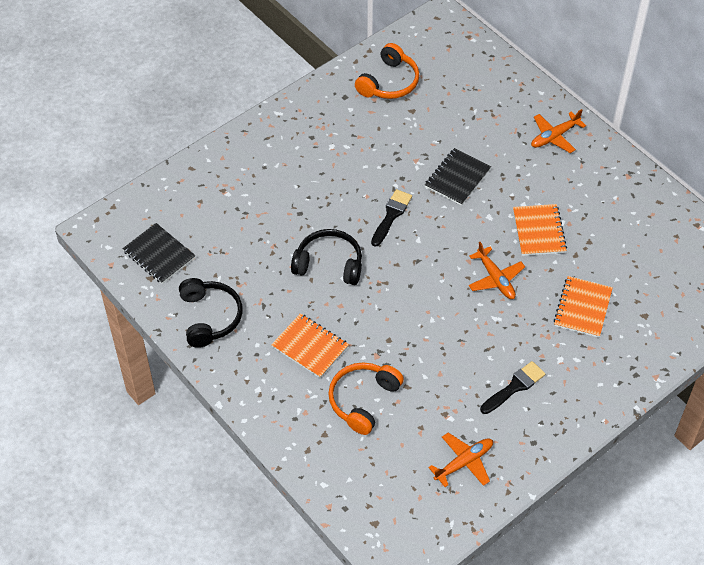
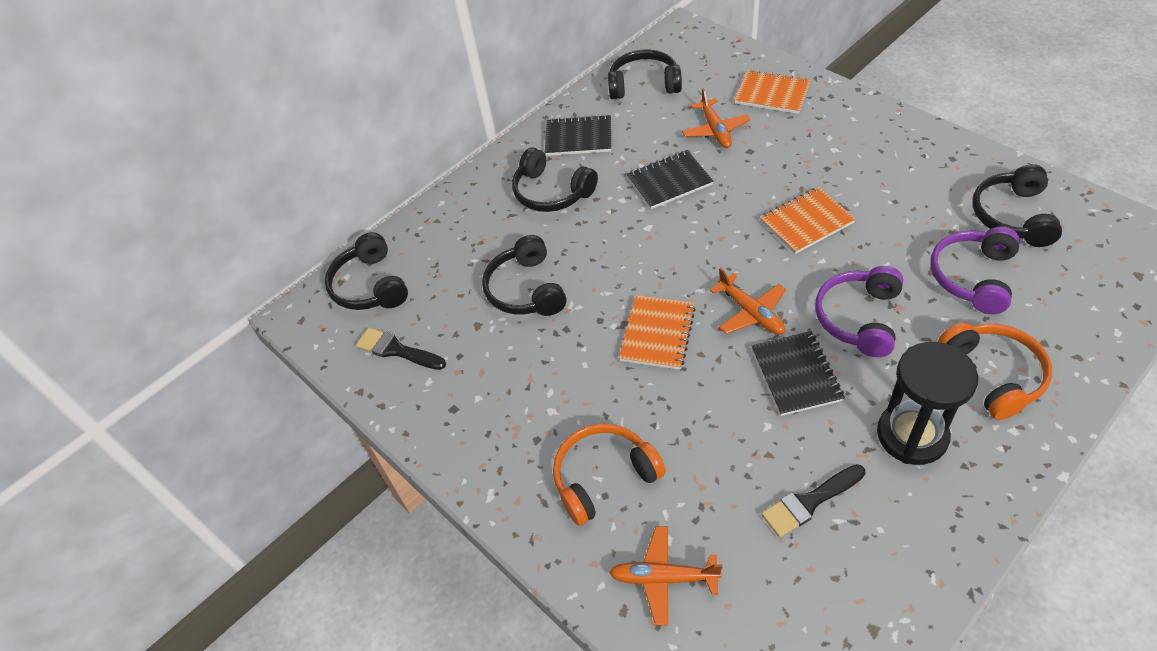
black headphones: 2 -> 5
black hourglass: 0 -> 1
black notebook: 2 -> 3
purple headphones: 0 -> 2

